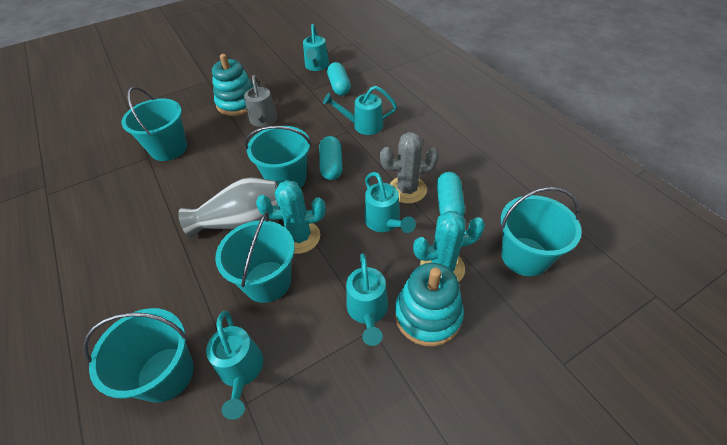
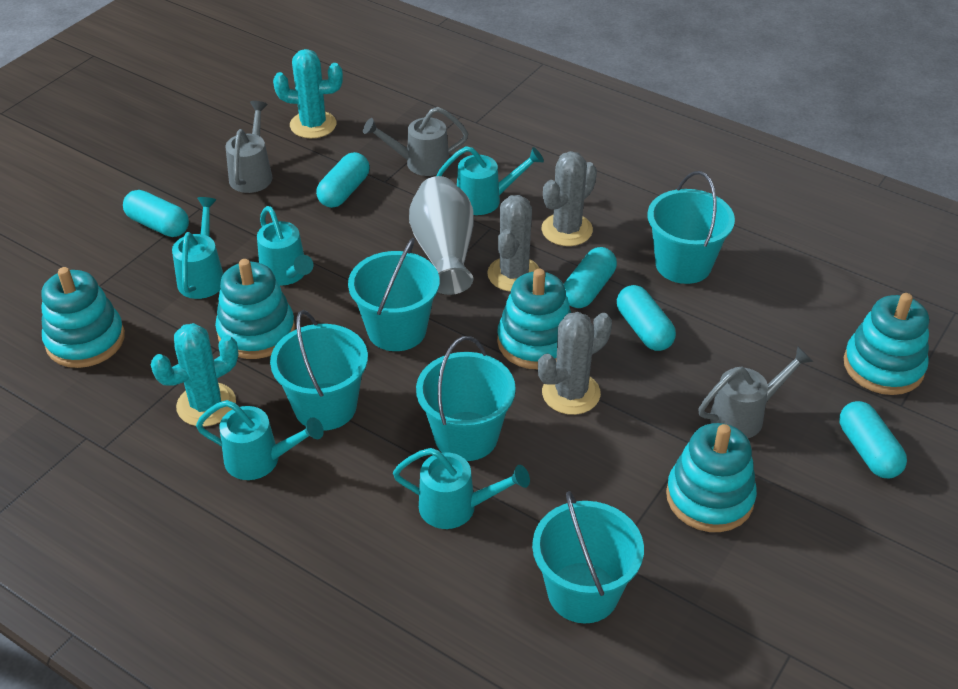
grey cactus: 1 -> 3
grey watering can: 1 -> 3
turquoise capsule: 3 -> 5
turquoise stacking toy: 2 -> 5

